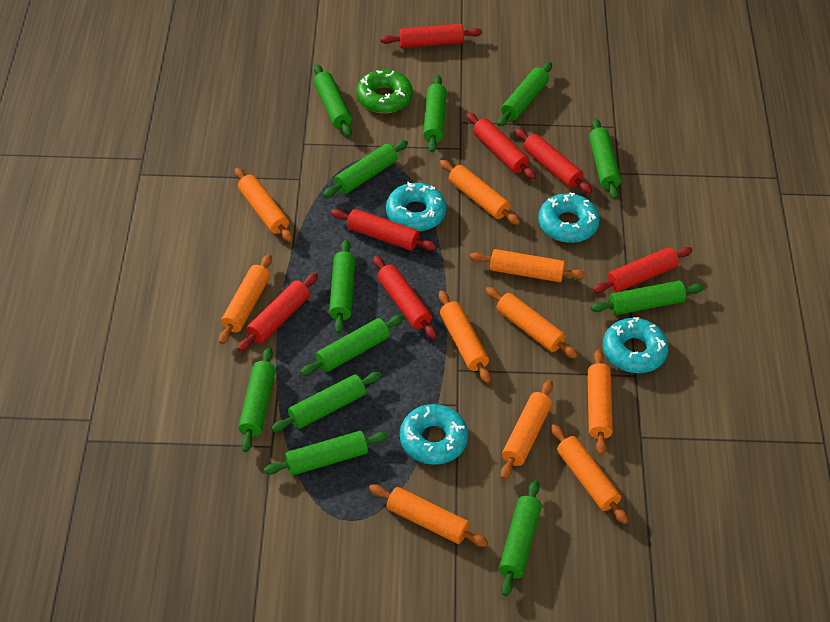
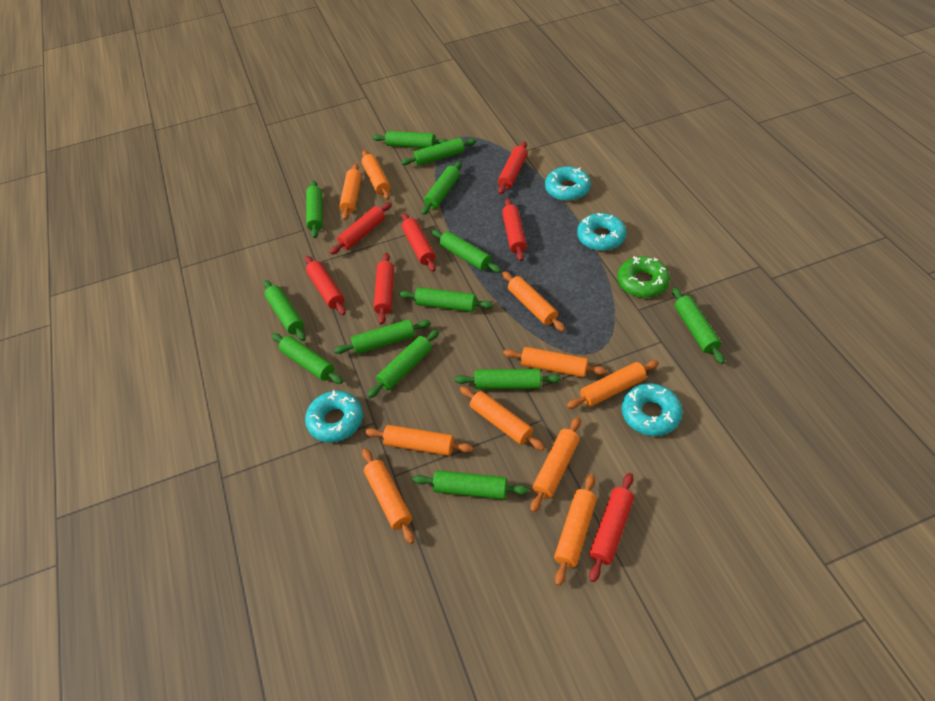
green rolling pin: 12 -> 13

